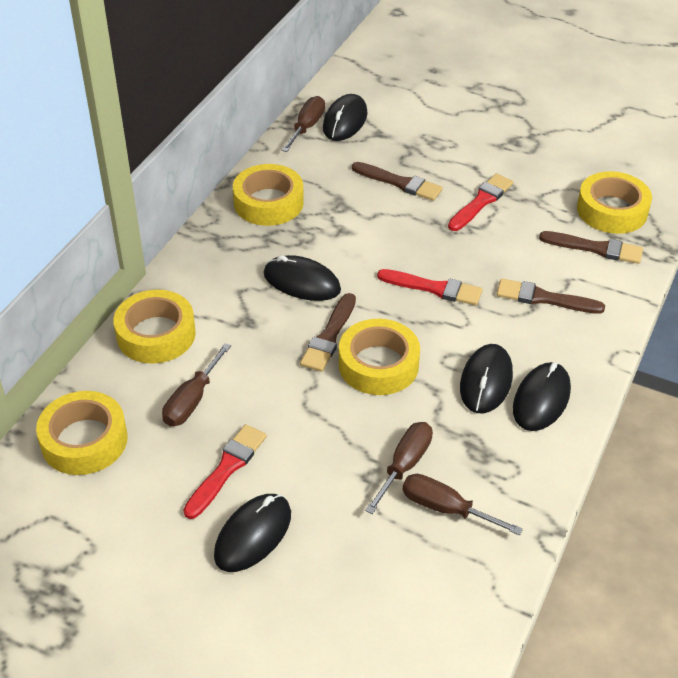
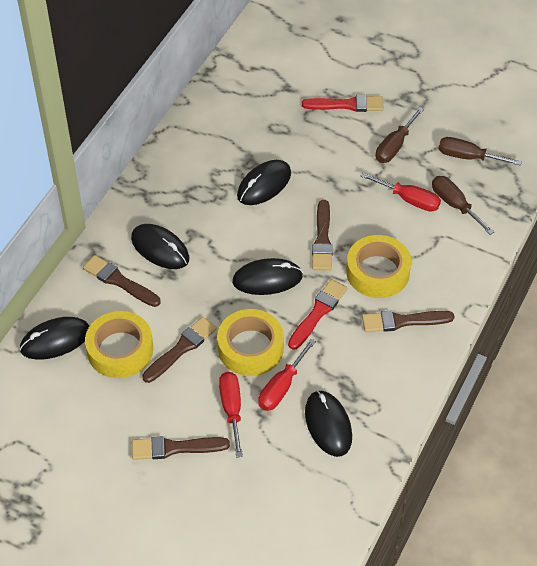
brown brush: 4 -> 5
brown screwdriver: 4 -> 3
red brush: 3 -> 2
red screwdriver: 0 -> 3
yellow tape: 5 -> 3

